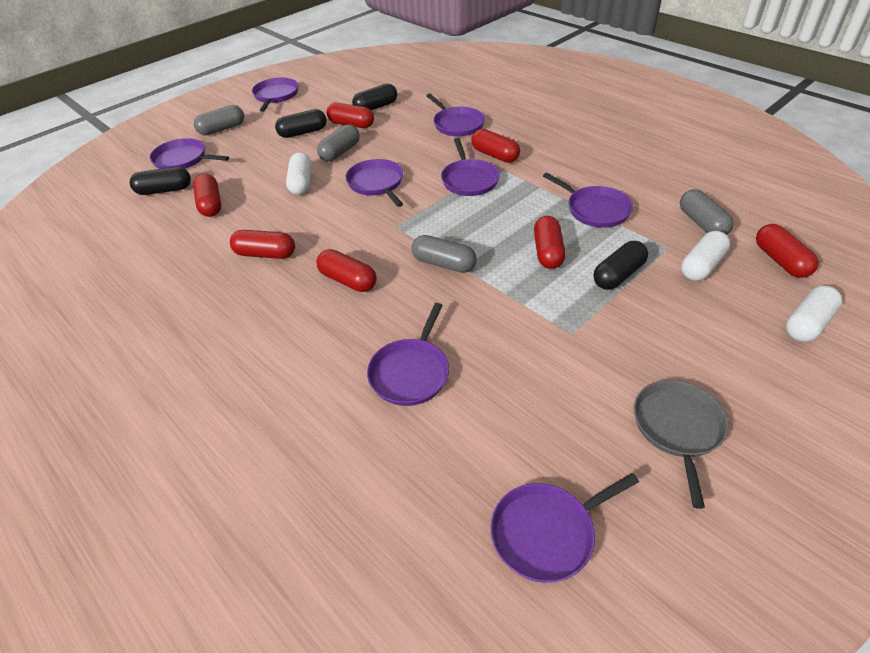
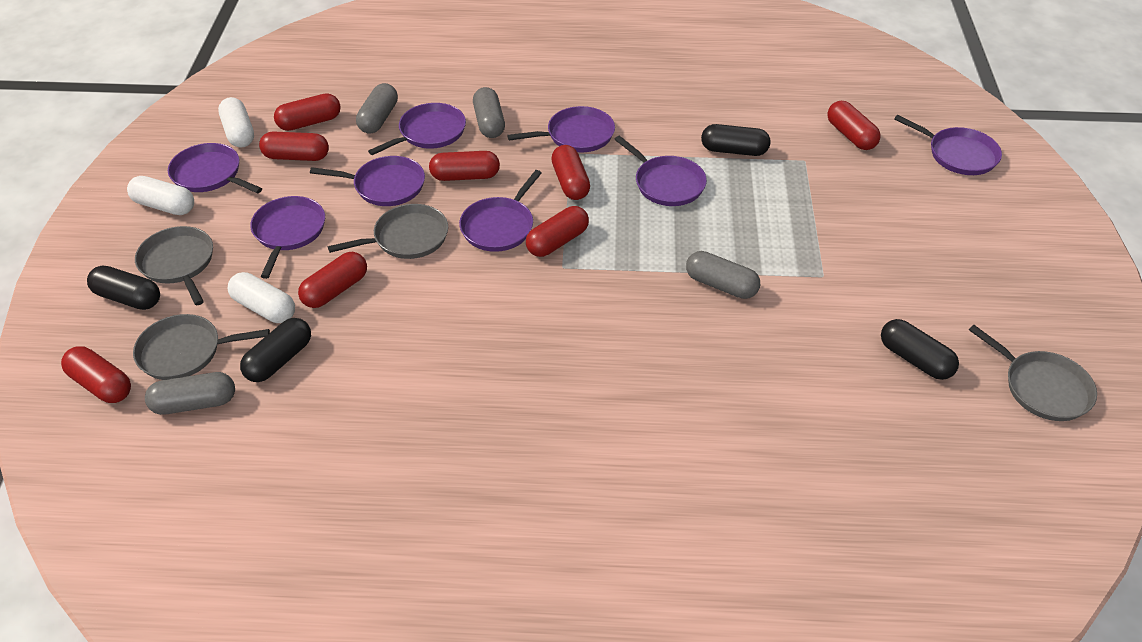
grey pan: 1 -> 4
red capsule: 7 -> 8

